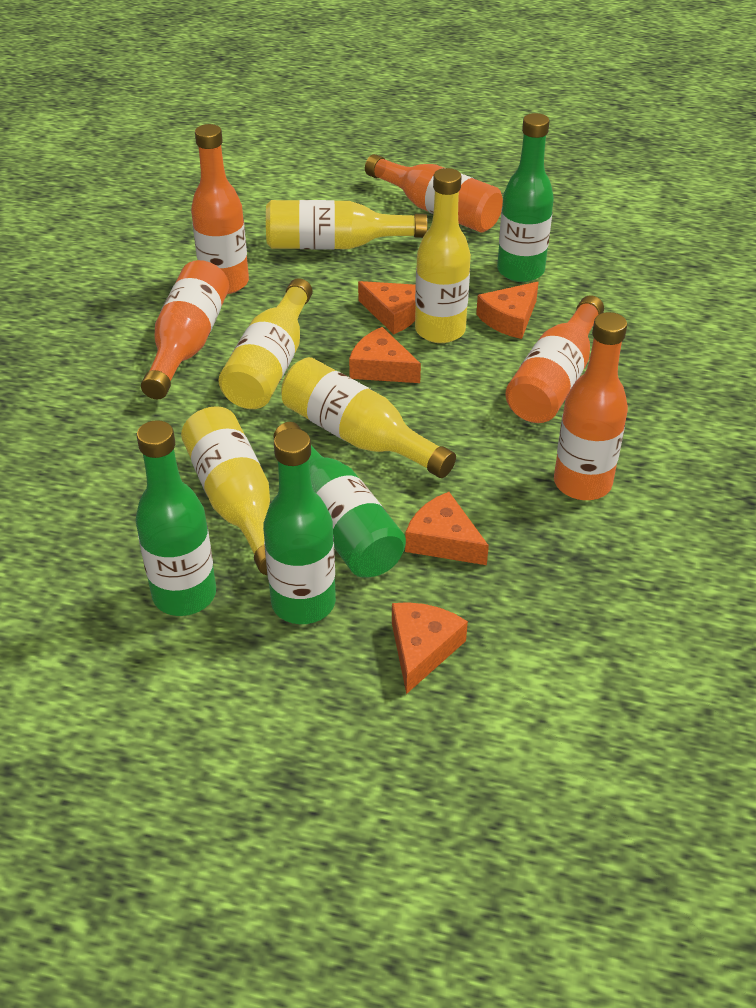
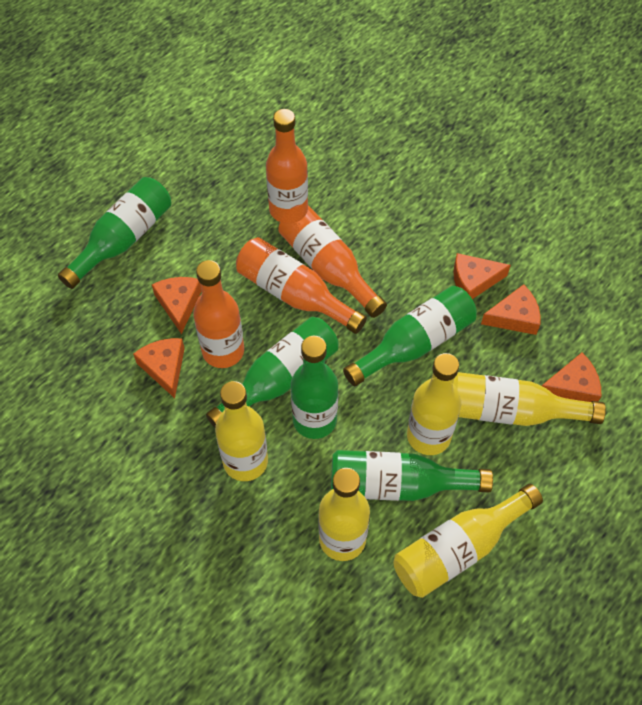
green bottle: 4 -> 5
orange bottle: 5 -> 4

